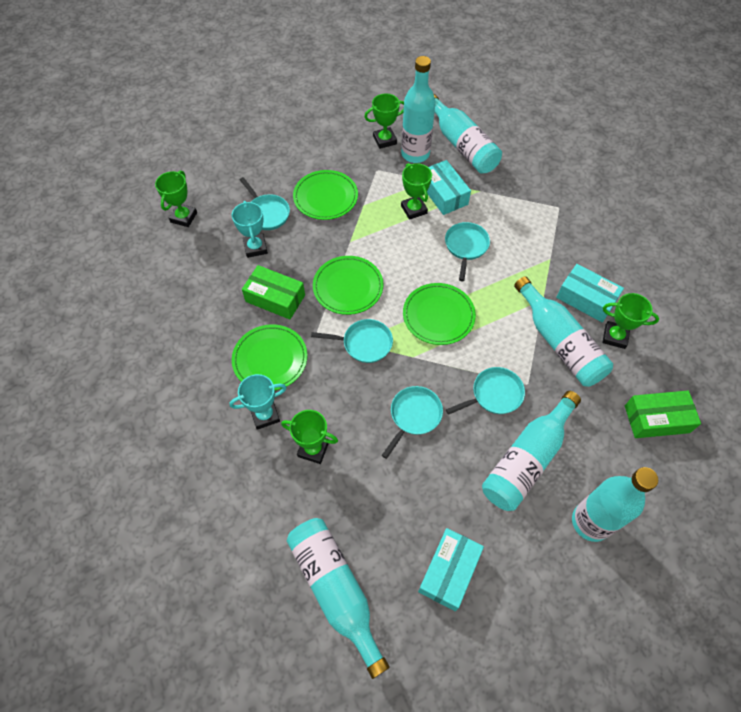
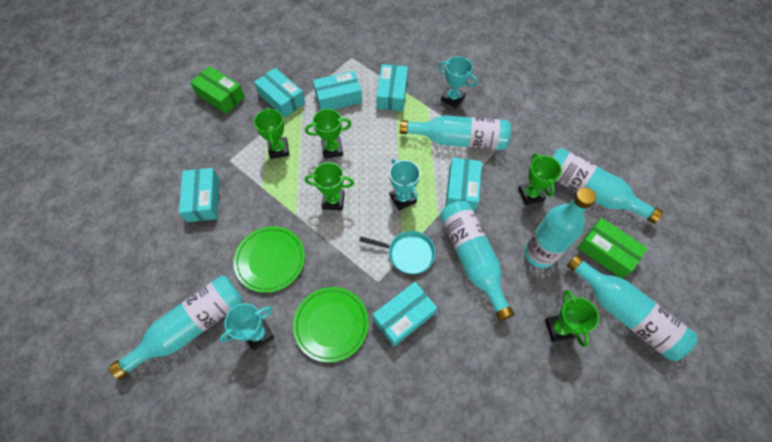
green plate: 4 -> 2
turquoise box: 3 -> 6
turquoise pan: 5 -> 1
turquoise trophy: 2 -> 3

